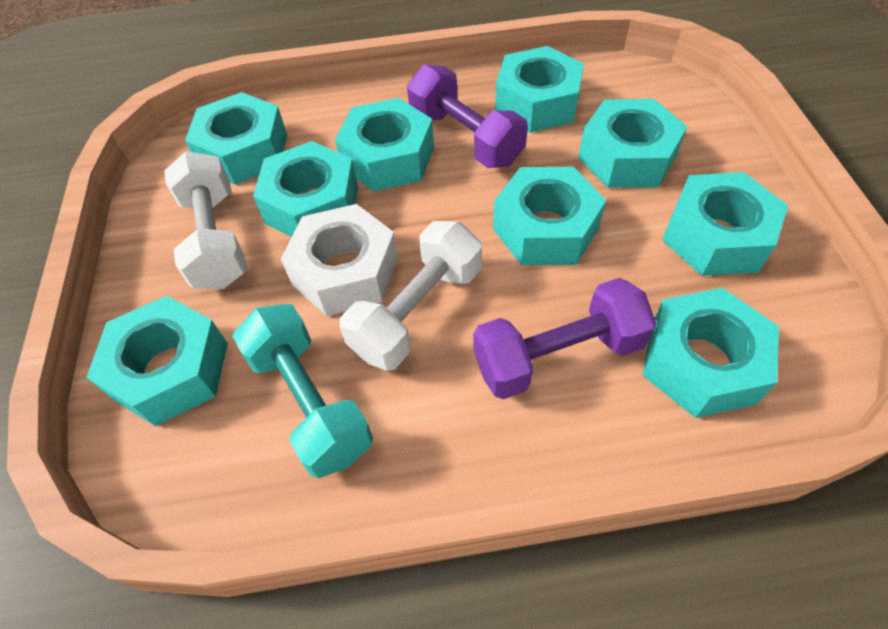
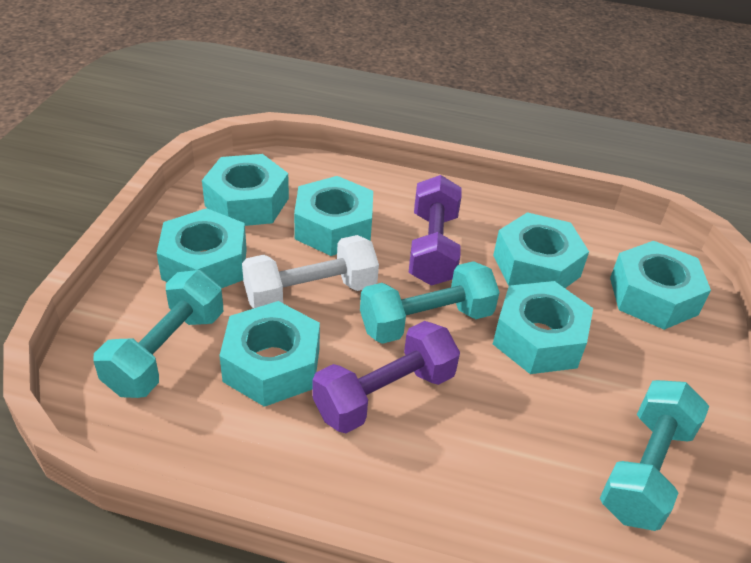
turquoise dumbbell: 1 -> 3
turquoise nut: 9 -> 7
white dumbbell: 2 -> 1
white nut: 1 -> 0

